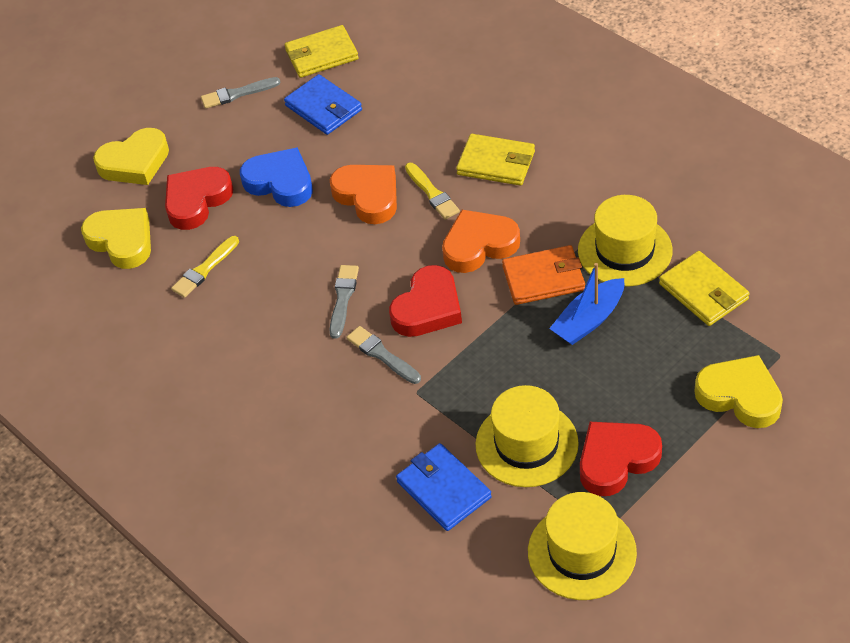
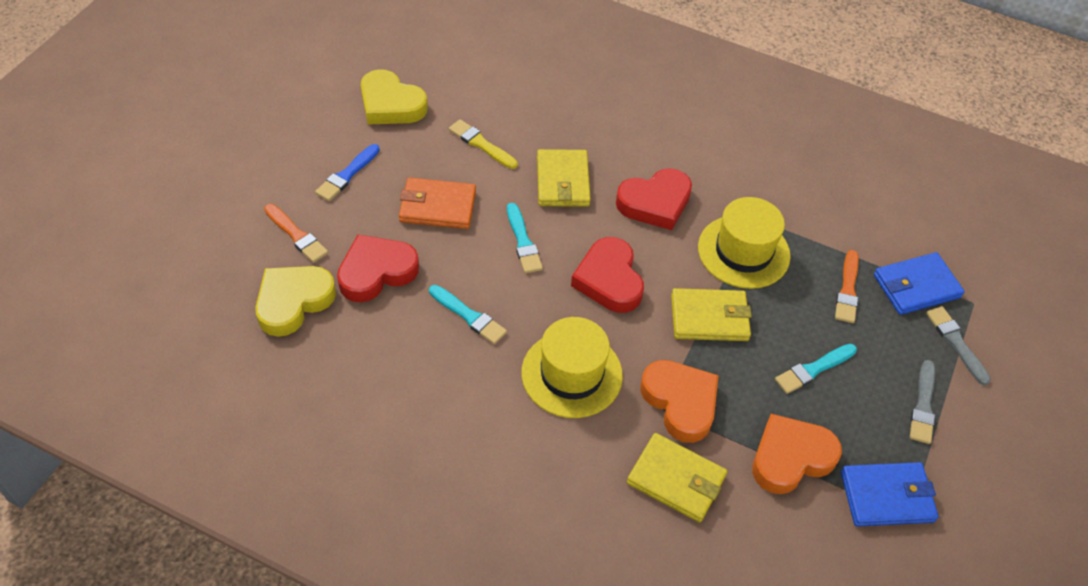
blue boat: 1 -> 0
blue brush: 0 -> 1
blue heart: 1 -> 0
grey brush: 3 -> 2
orange brush: 0 -> 2
turquoise brush: 0 -> 3
yellow brush: 2 -> 1
yellow hat: 3 -> 2
yellow heart: 3 -> 2

